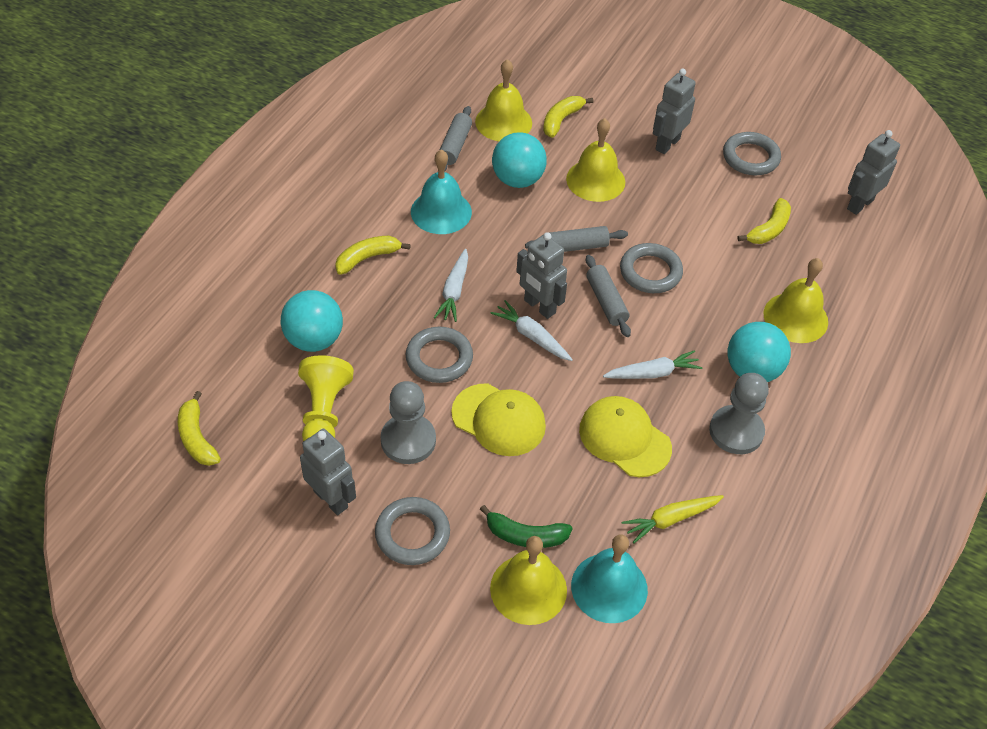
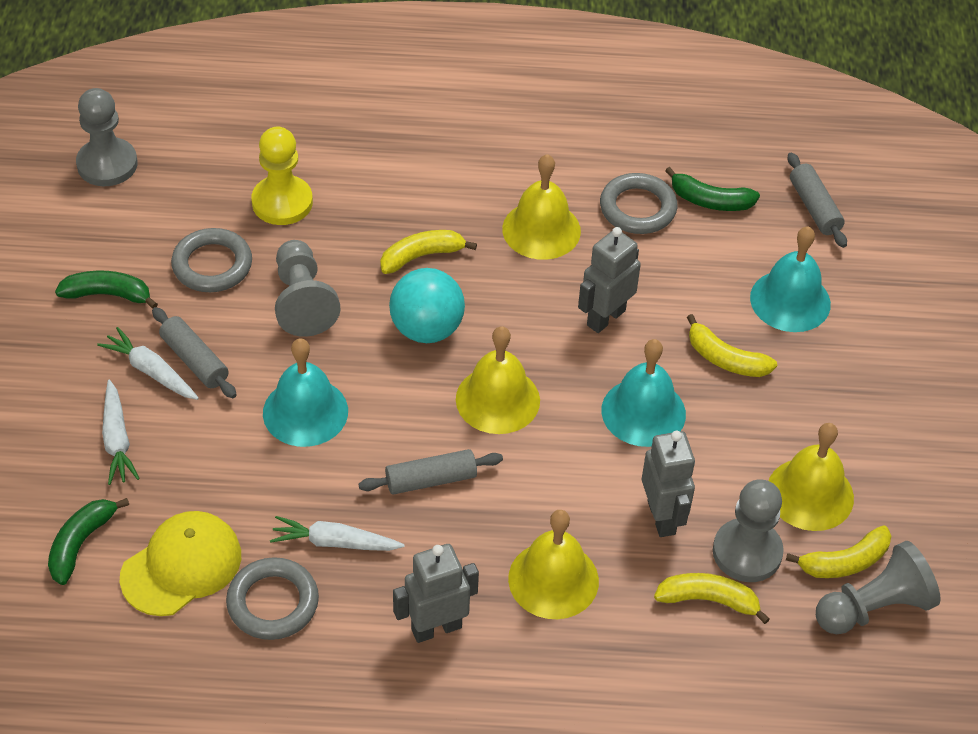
green banana: 1 -> 3
grey pawn: 2 -> 4
grey ring: 4 -> 3
grey robot: 4 -> 3
turquoise ball: 3 -> 1
turquoise bell: 2 -> 3
yellow cap: 2 -> 1
yellow carrot: 1 -> 0

